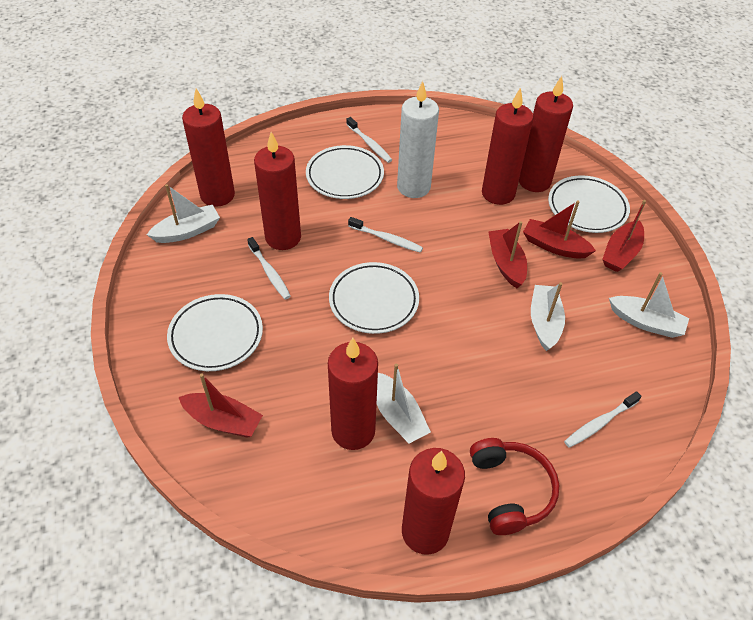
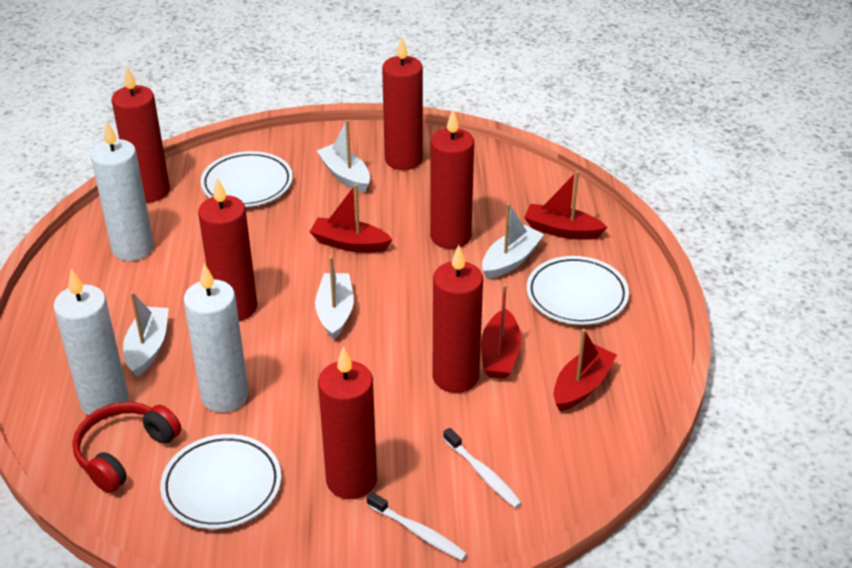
white candle: 1 -> 3
white plate: 4 -> 3
white toothbrush: 4 -> 2

